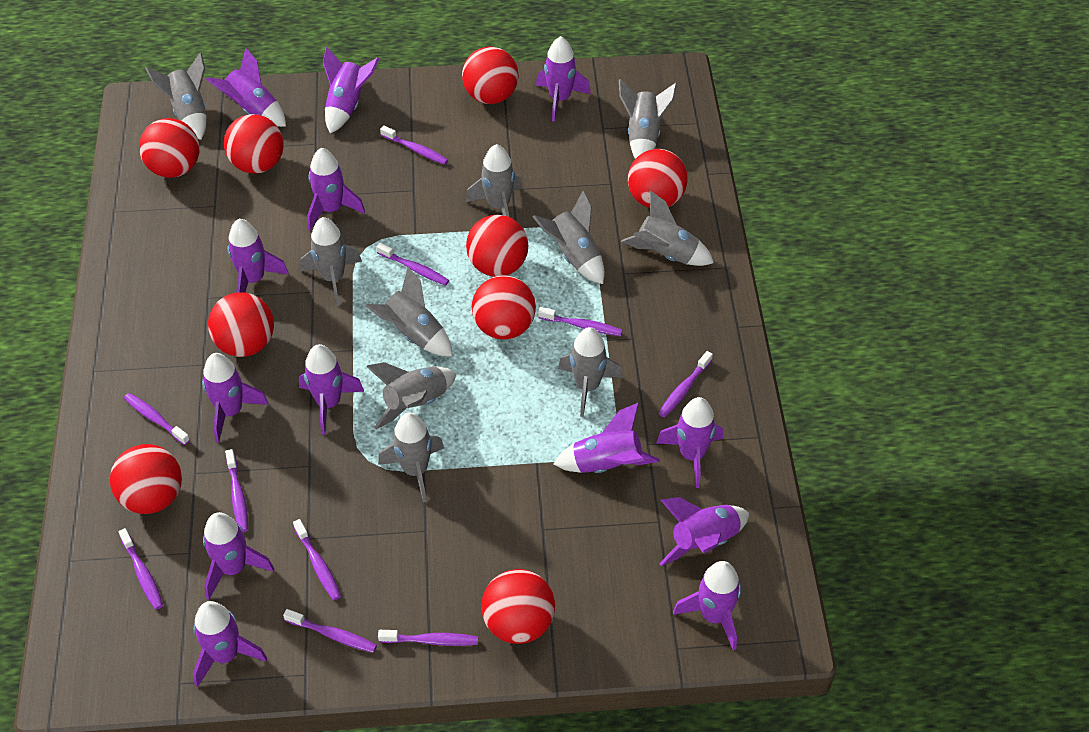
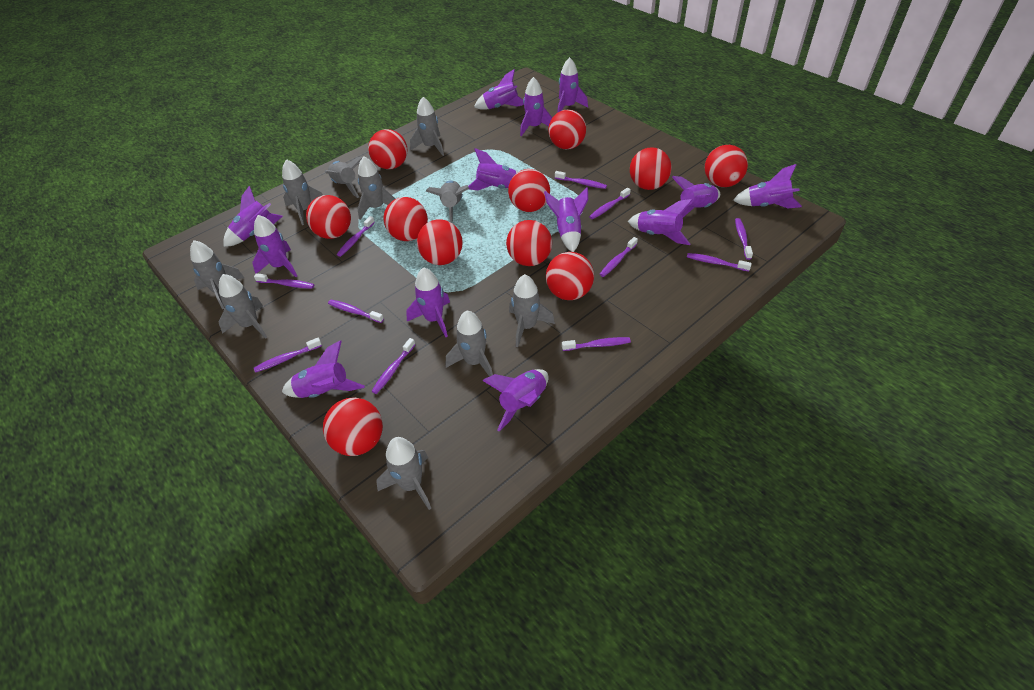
purple toothbrush: 10 -> 11
red ball: 9 -> 11

